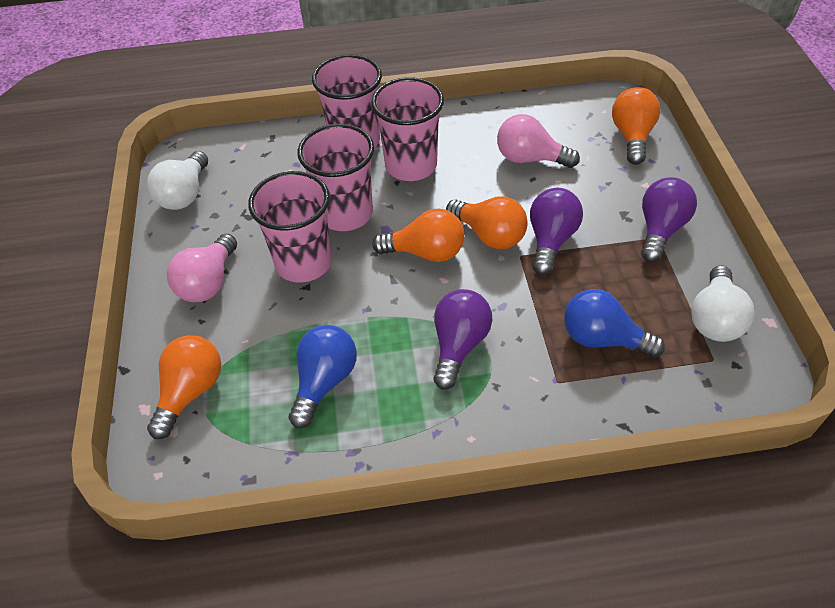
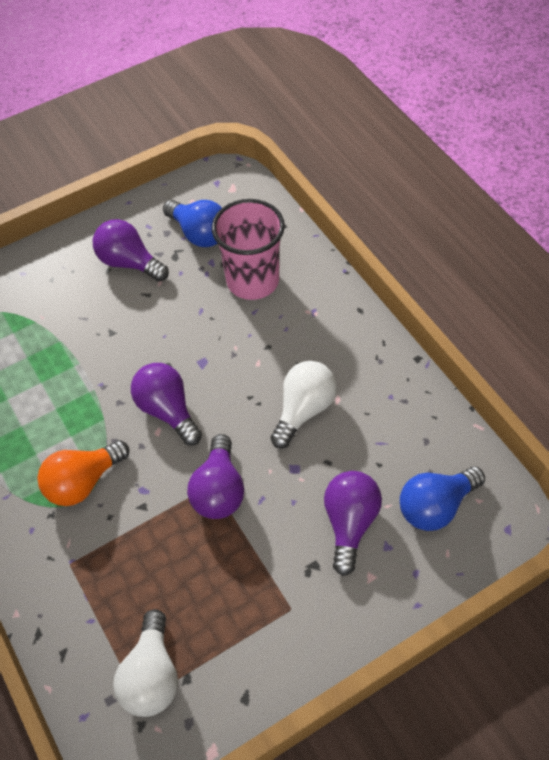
orange light bulb: 4 -> 1
pink cup: 4 -> 1
pink light bulb: 2 -> 0
purple light bulb: 3 -> 4

